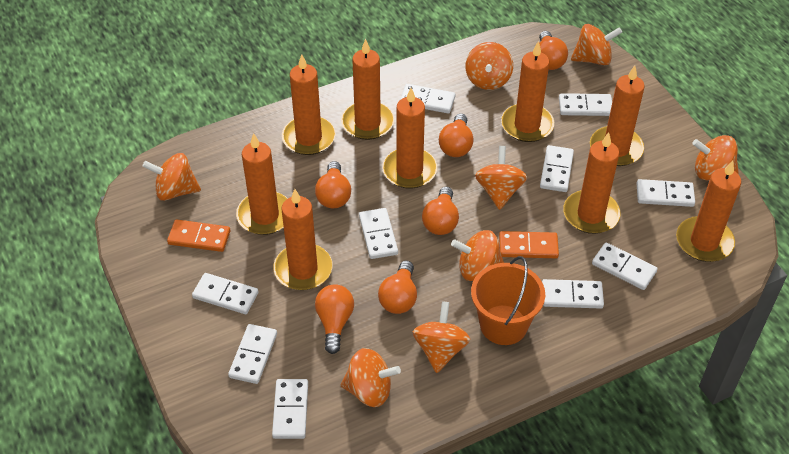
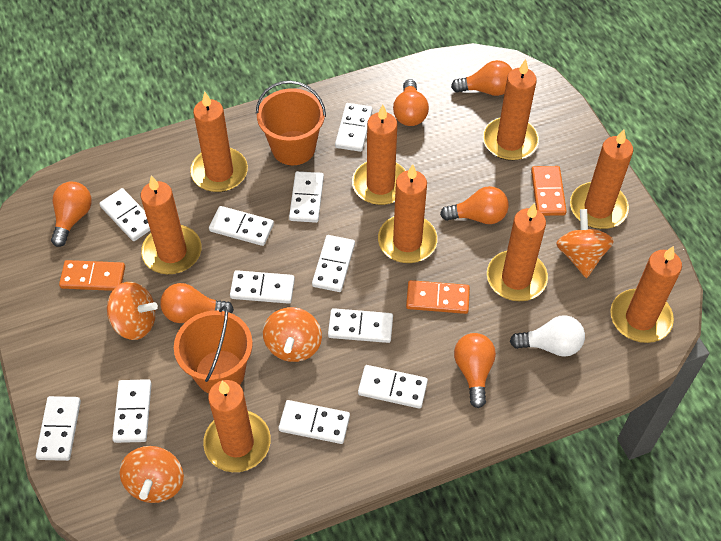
orange bucket: 1 -> 2
orange domino: 2 -> 3
orange spinning top: 8 -> 4
white domino: 10 -> 11
white light bulb: 0 -> 1

